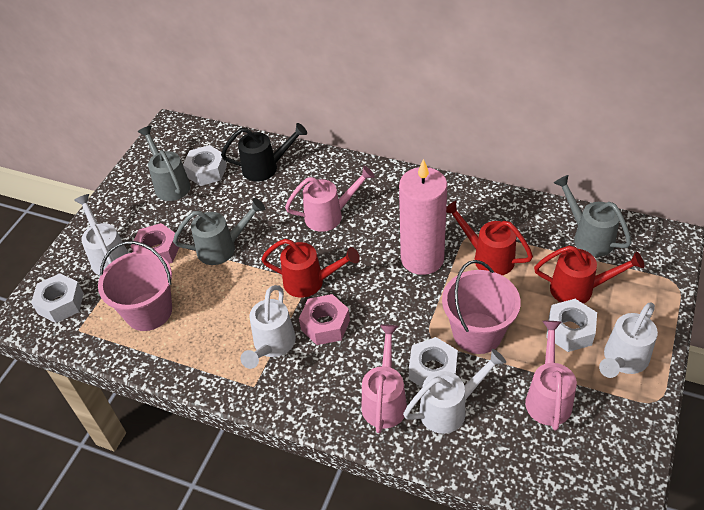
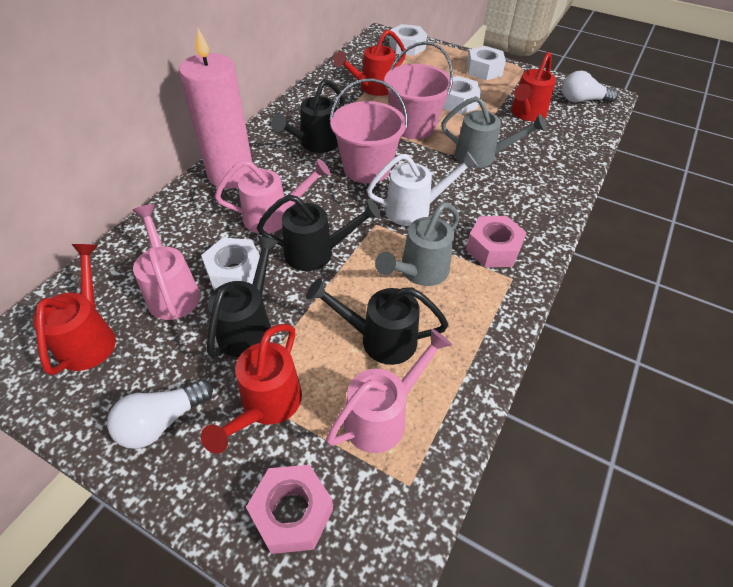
black watering can: 1 -> 4
grey watering can: 3 -> 2
red watering can: 3 -> 4
white light bulb: 0 -> 2
white watering can: 4 -> 1

